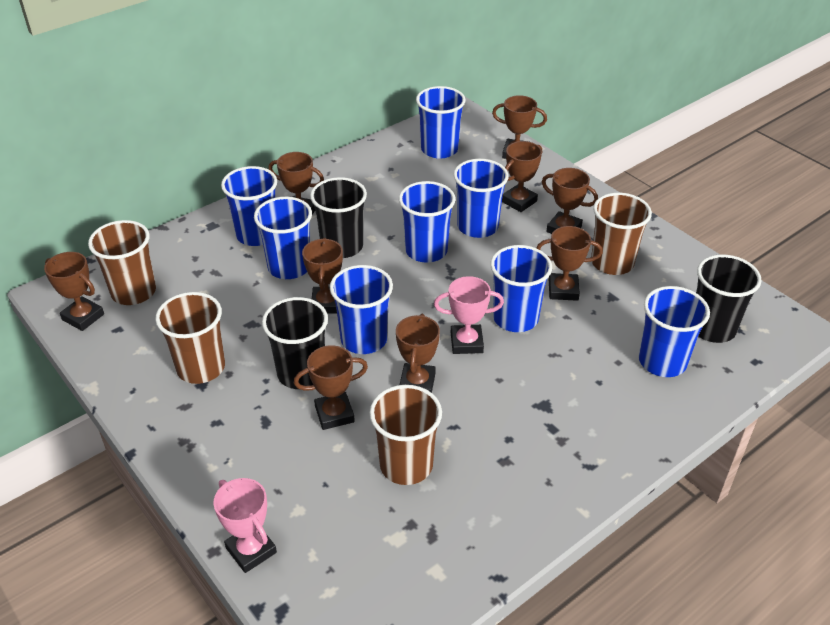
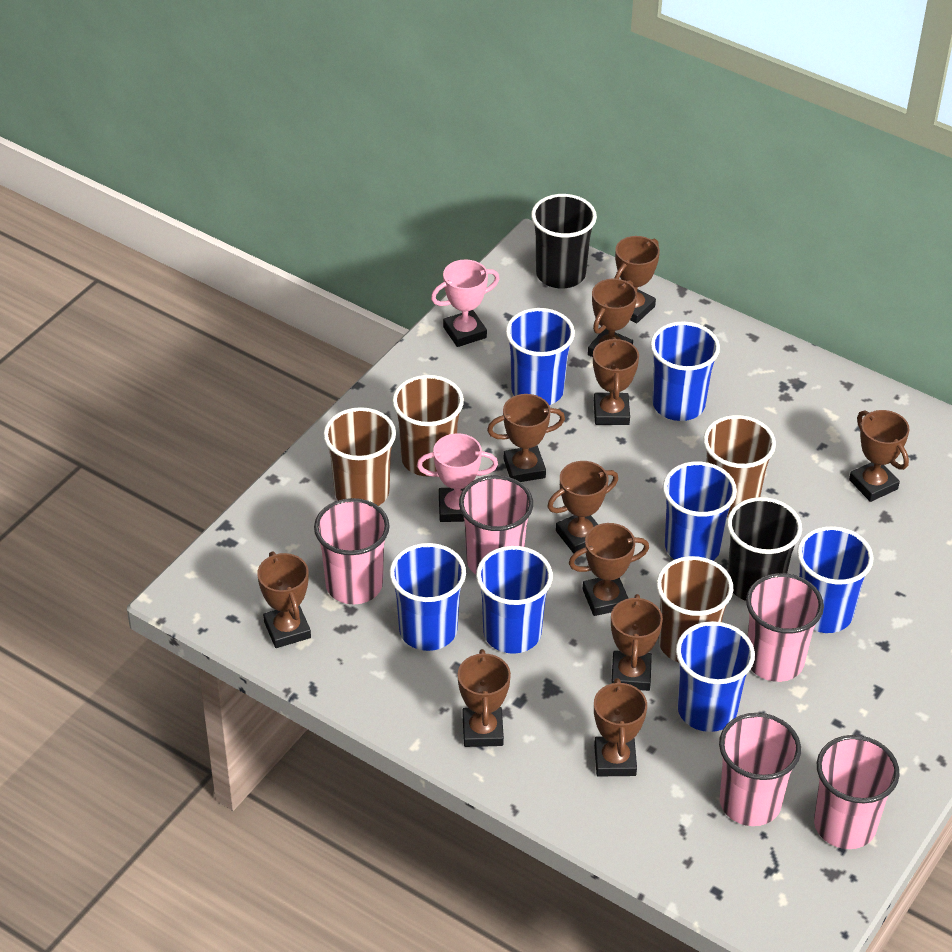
black cup: 3 -> 2
blue cup: 8 -> 7
brown trophy: 9 -> 11
pink cup: 0 -> 5

